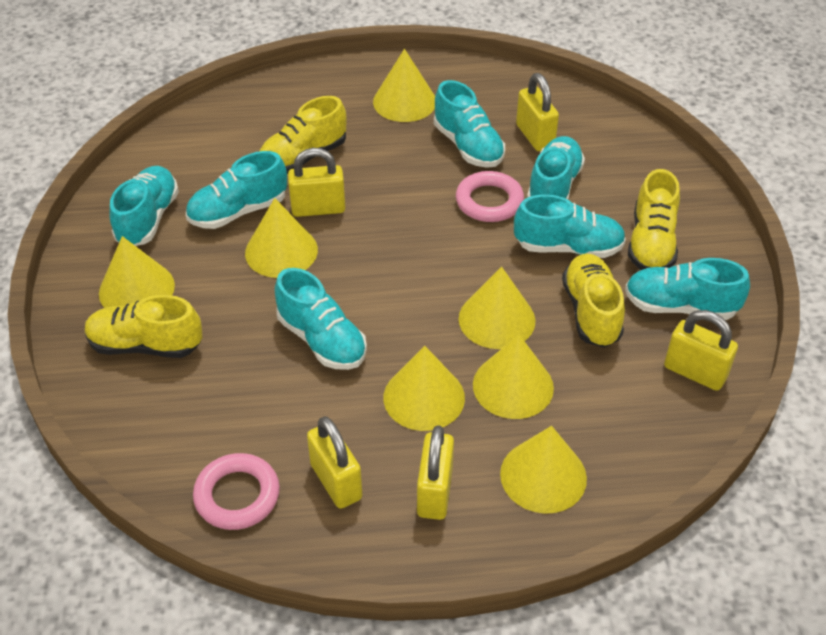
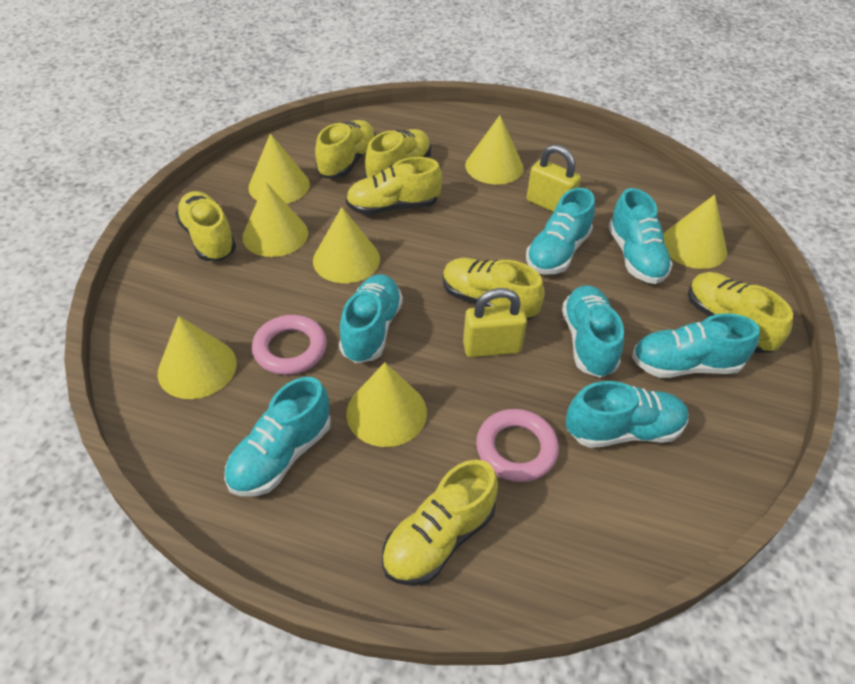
yellow padlock: 5 -> 2
yellow shoe: 4 -> 7

